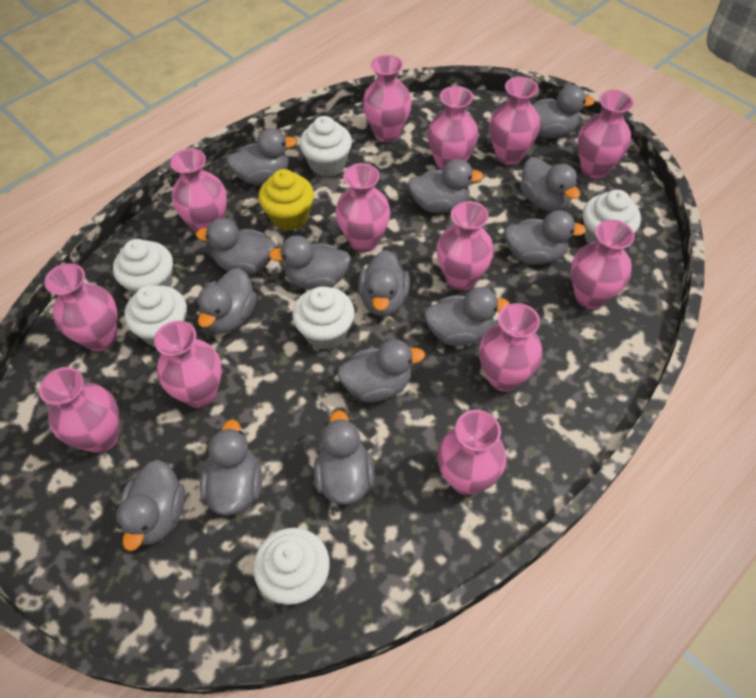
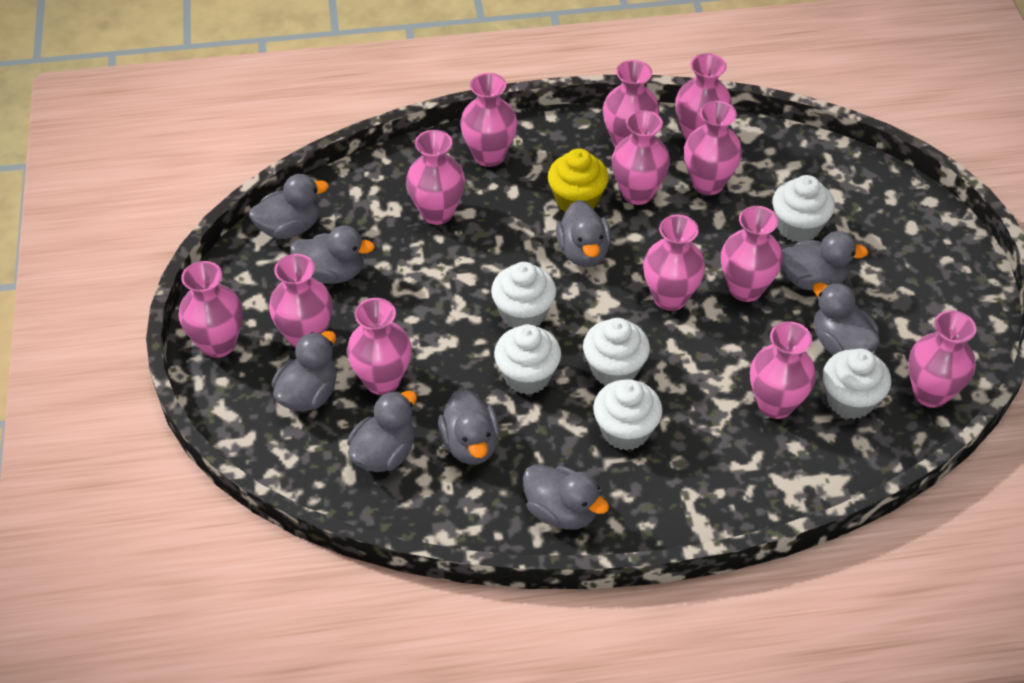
grey duck: 14 -> 9

